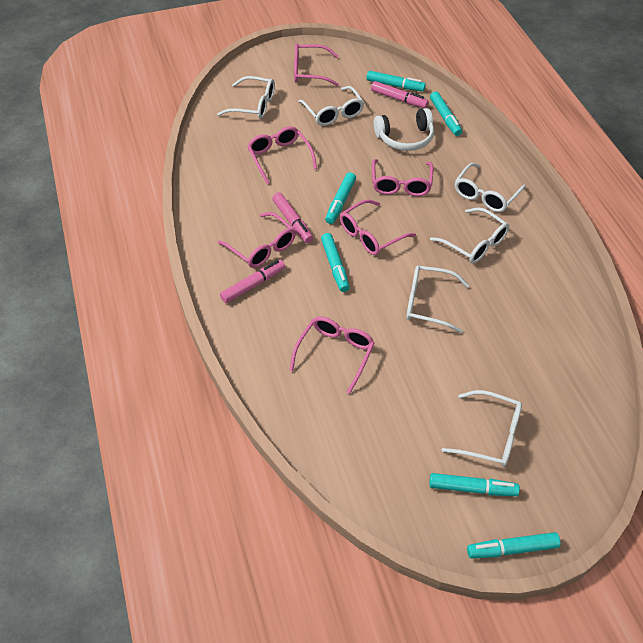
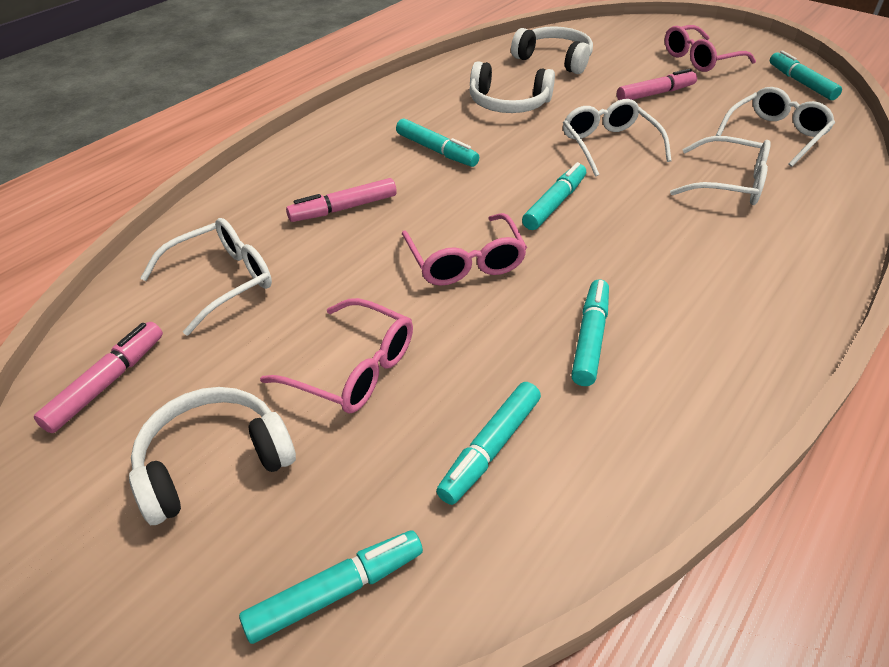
pink glasses: 6 -> 3
white glasses: 6 -> 4
white headphones: 1 -> 3

